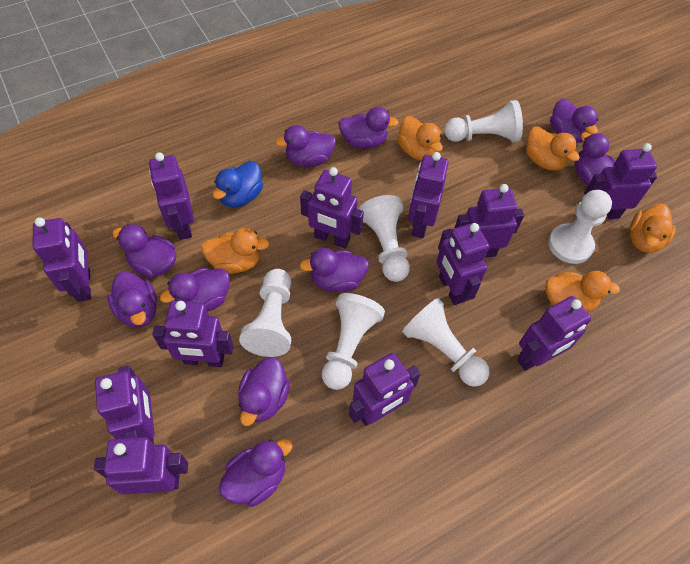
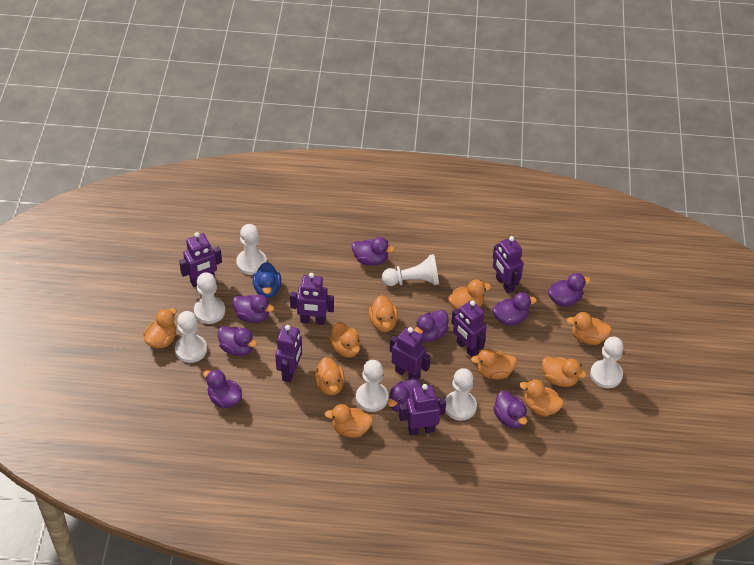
orange duck: 5 -> 10
purple duck: 10 -> 9
purple robot: 12 -> 7
white pawn: 6 -> 7

